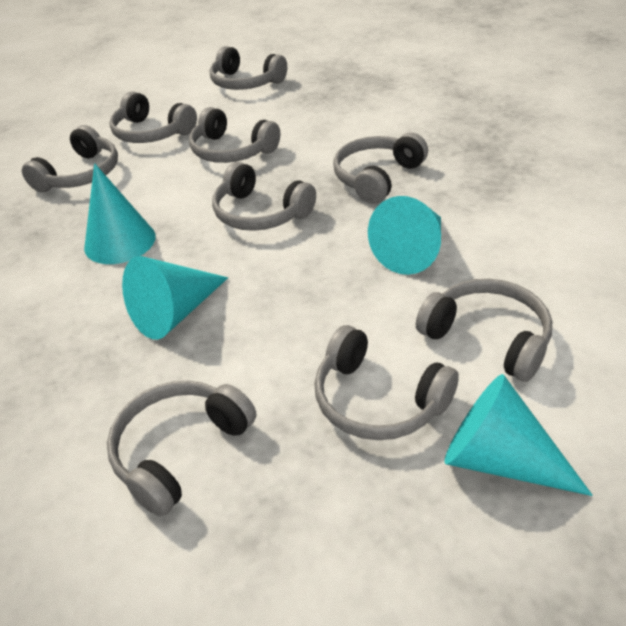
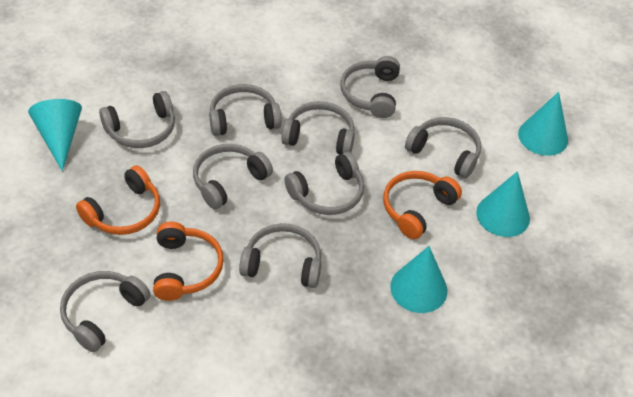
orange headphones: 0 -> 3

